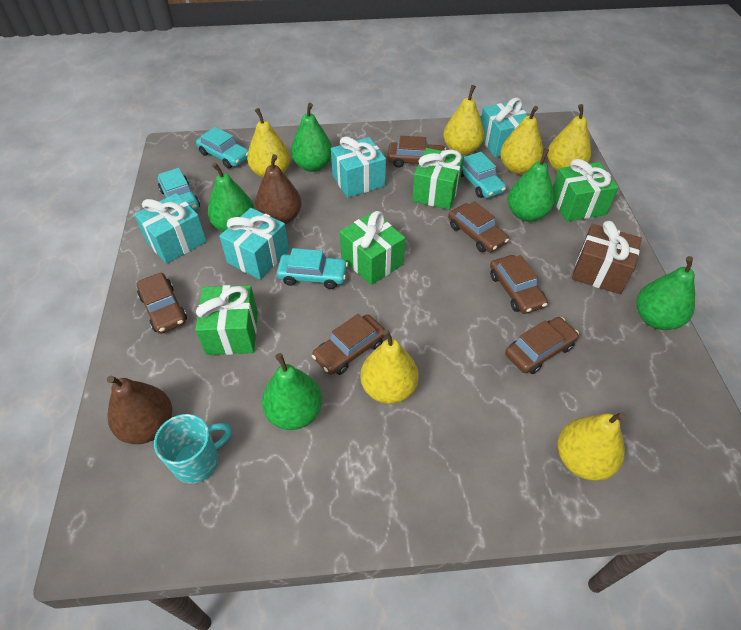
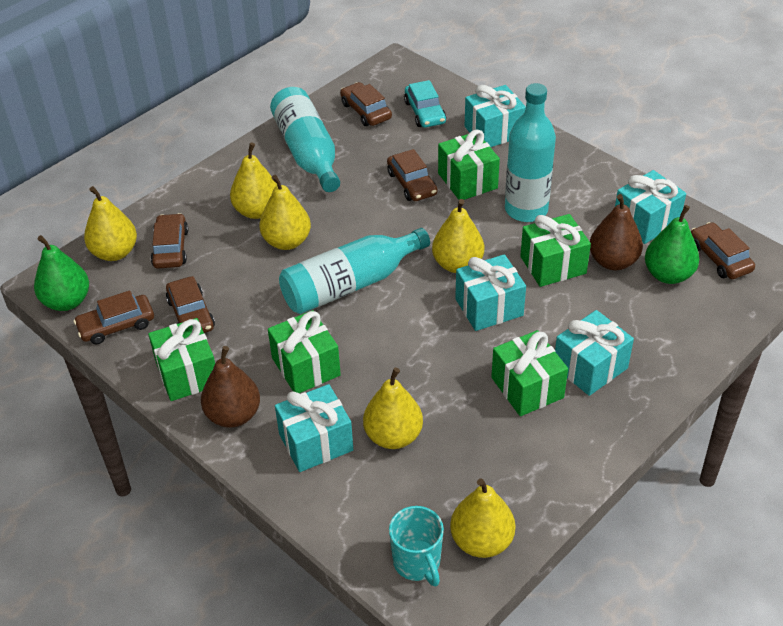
brown gift: 1 -> 0
green gift: 4 -> 5
green pear: 5 -> 2
turquoise bottle: 0 -> 3
turquoise car: 4 -> 1
turquoise gift: 4 -> 5

